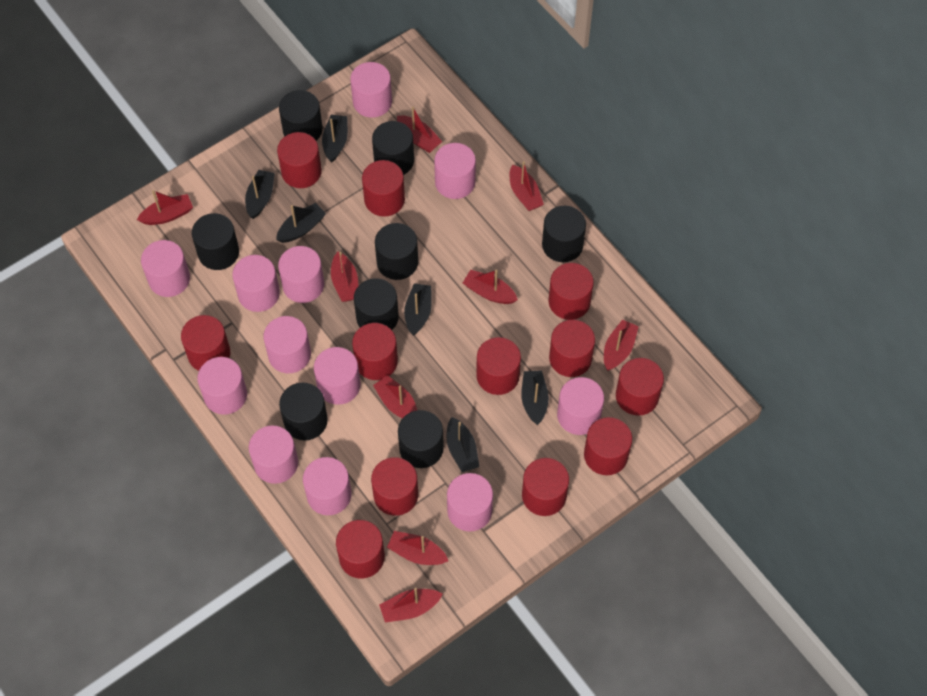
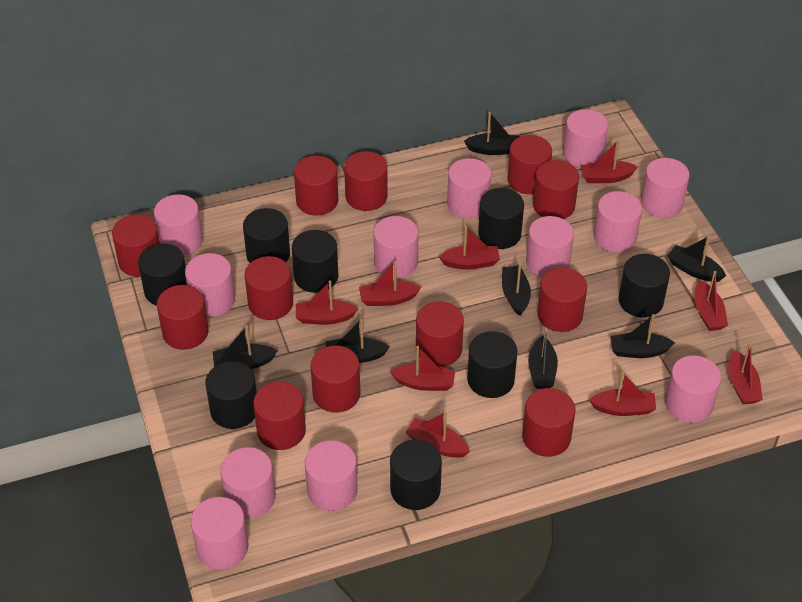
black boat: 6 -> 7

